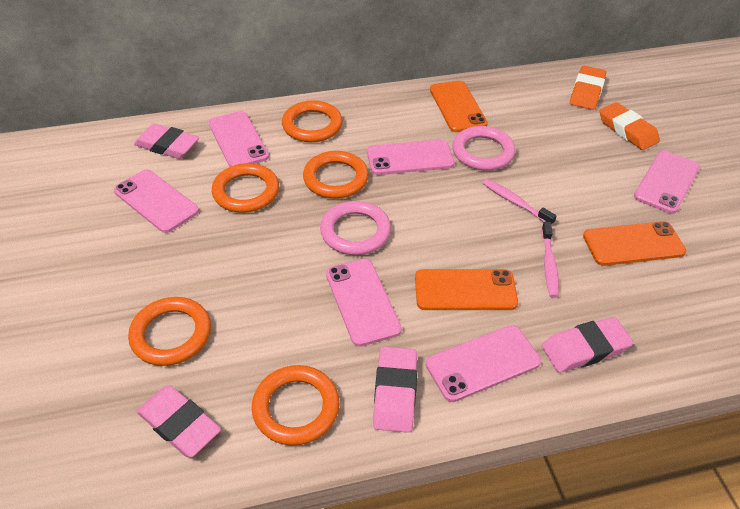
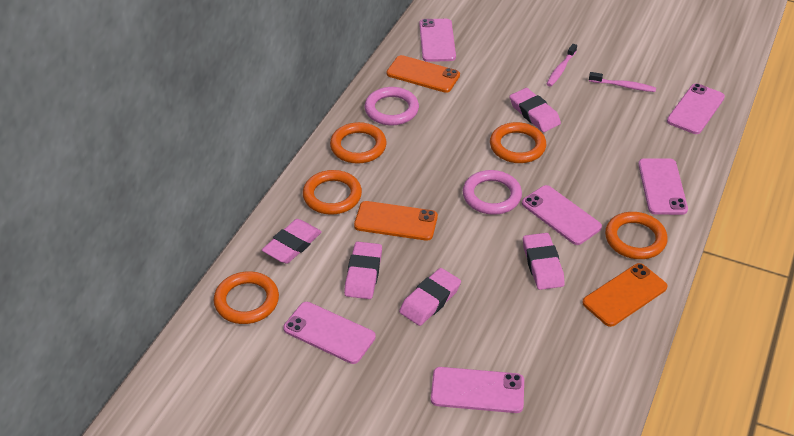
orange eraser: 2 -> 0
pink eraser: 4 -> 5

